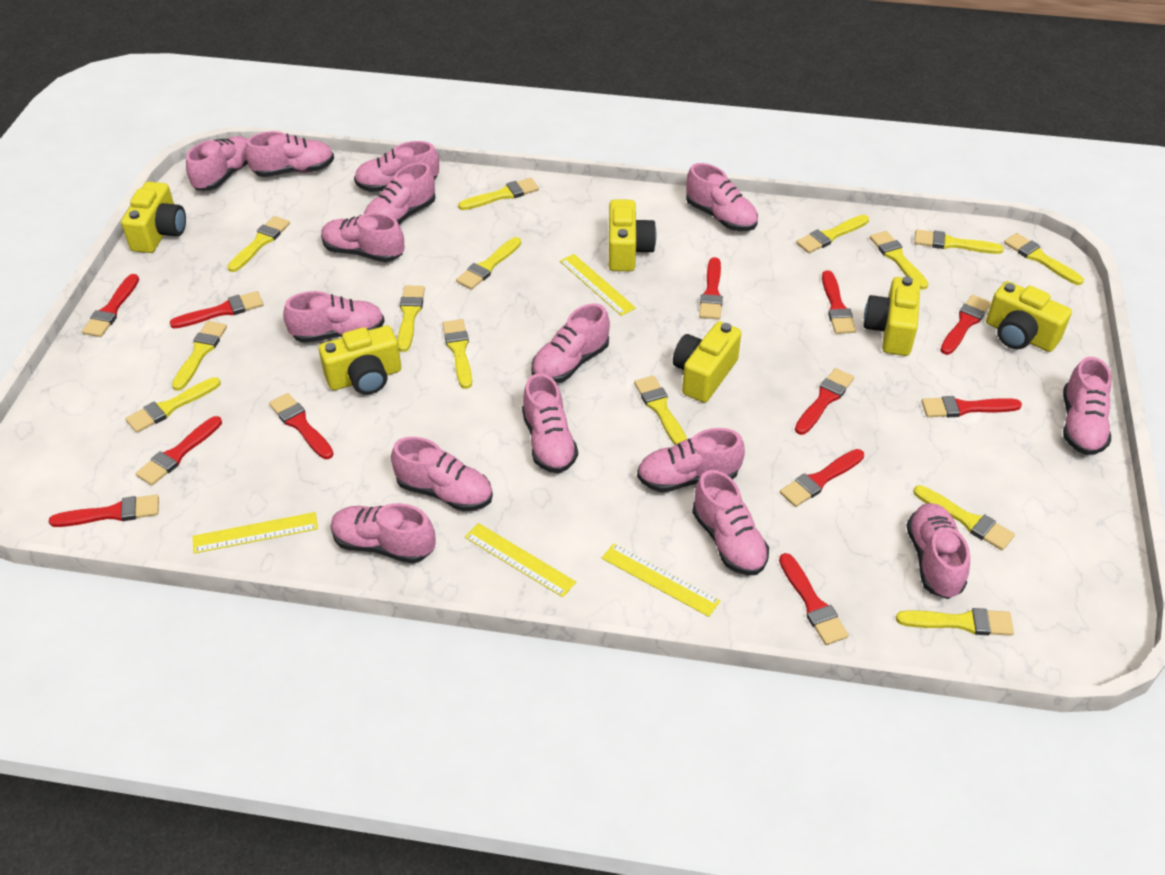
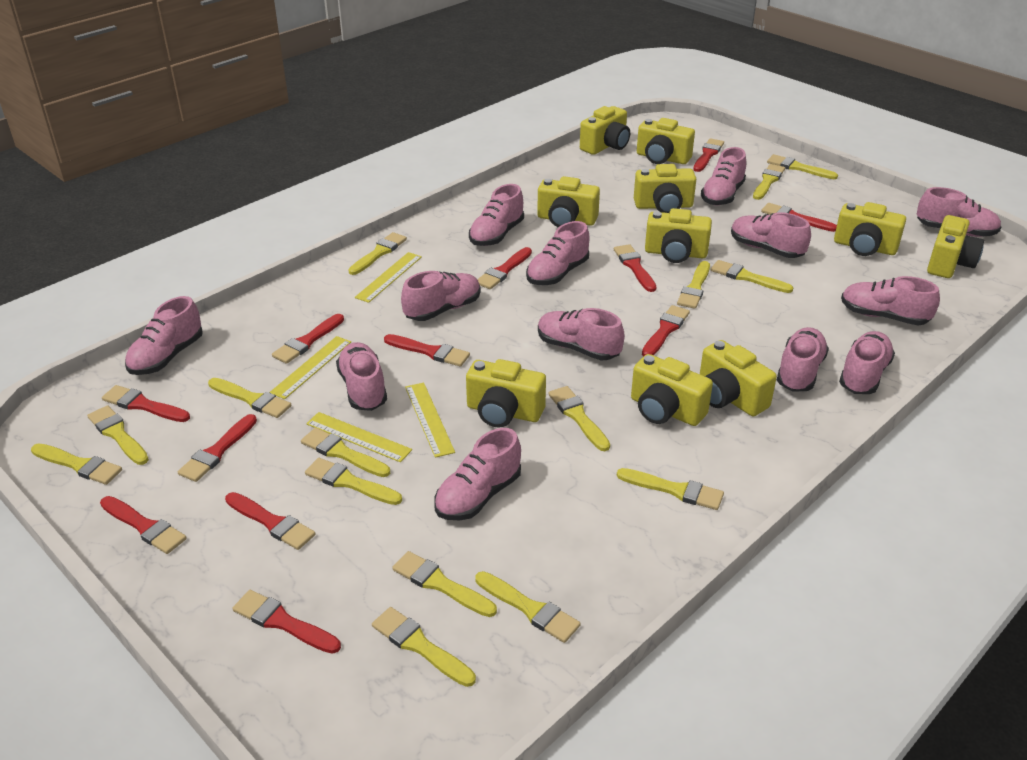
pink shoe: 15 -> 13
yellow brush: 14 -> 15
yellow camera: 6 -> 10

